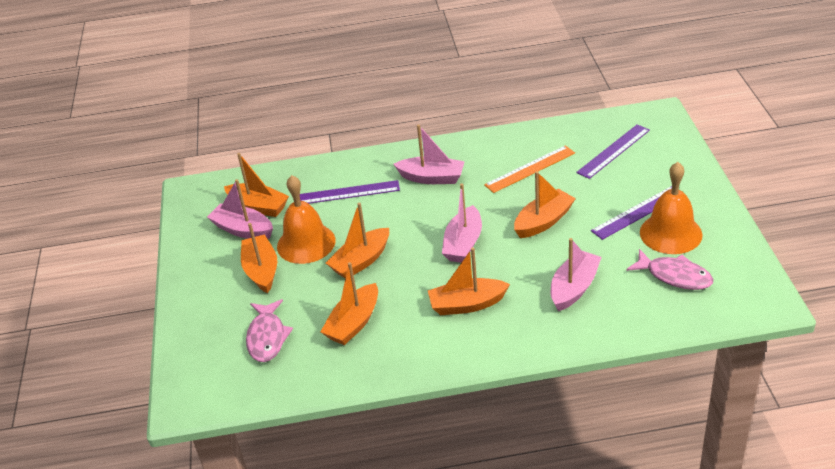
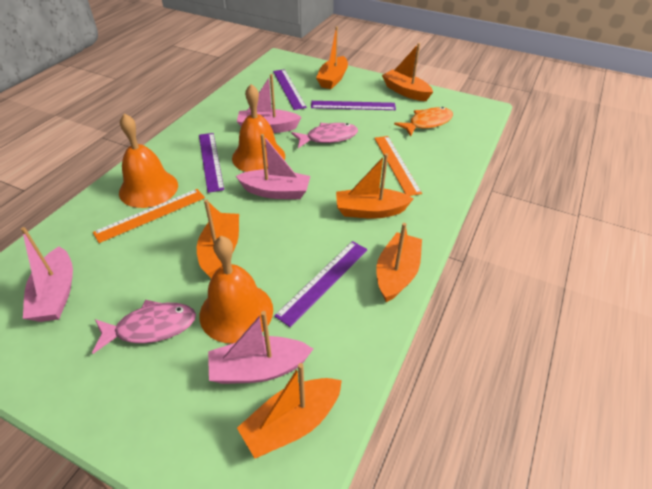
orange bell: 2 -> 3
orange fish: 0 -> 1
orange ruler: 1 -> 2
purple ruler: 3 -> 4

